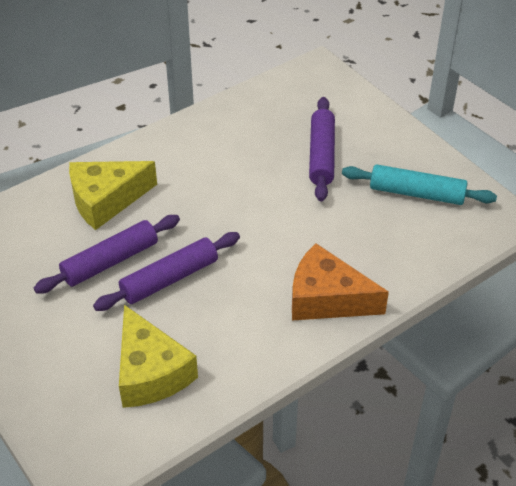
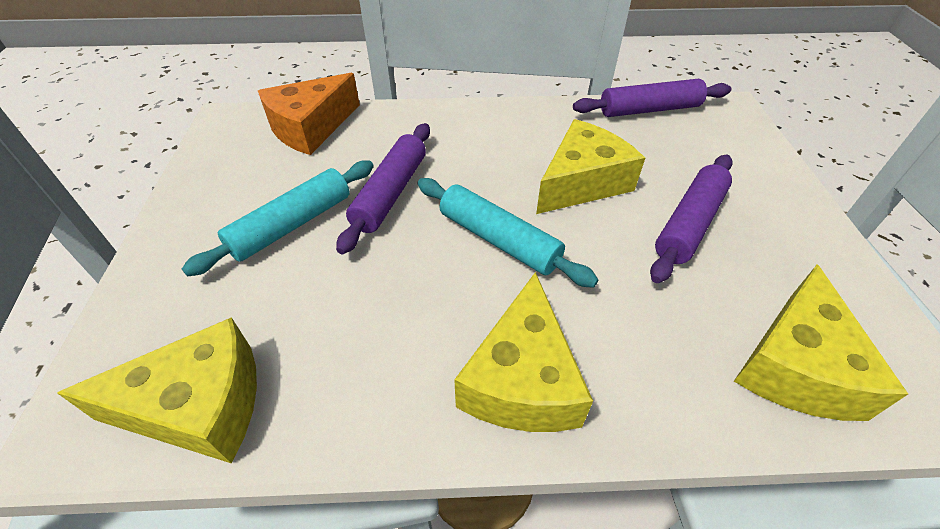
turquoise rolling pin: 1 -> 2
yellow cheese: 2 -> 4

